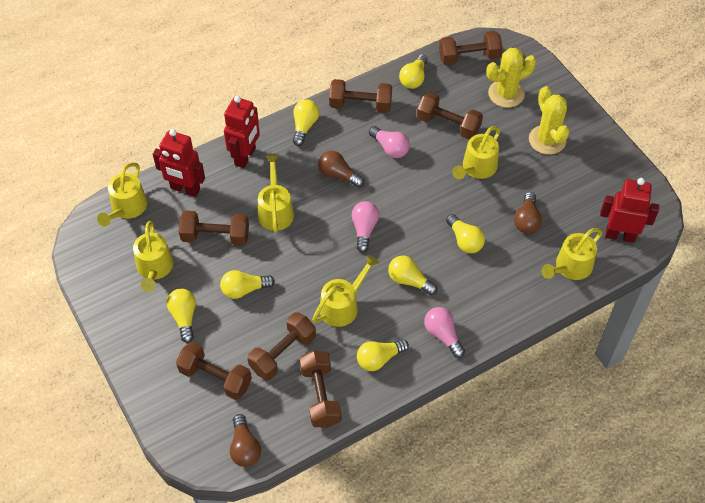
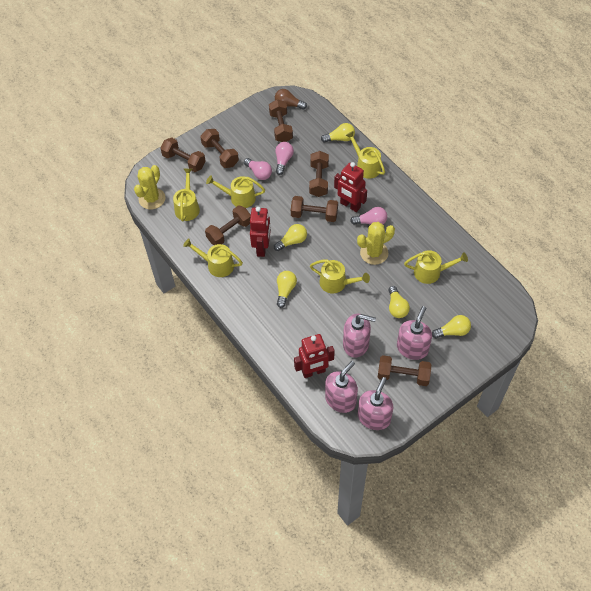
brown light bulb: 3 -> 1
pink soap dispenser: 0 -> 4
yellow light bulb: 7 -> 5

